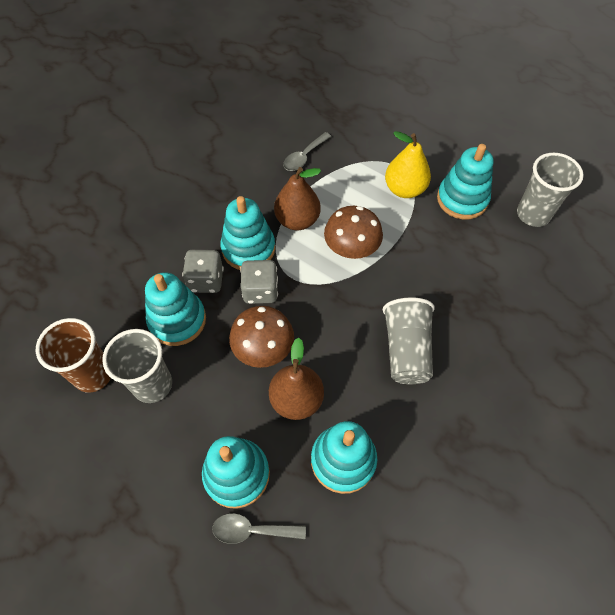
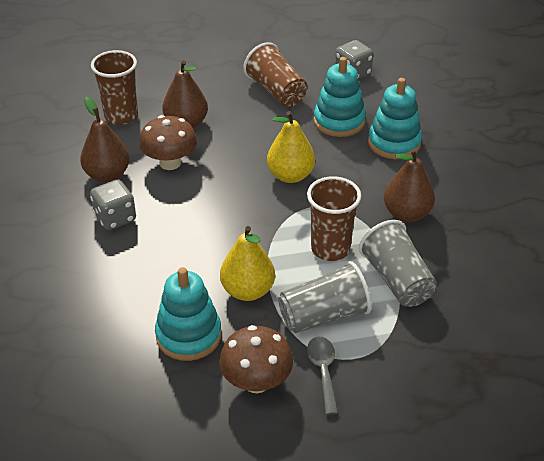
brown cup: 1 -> 3
brown pear: 2 -> 3
grey cup: 3 -> 2
grey spoon: 2 -> 1
turquoise stacking toy: 5 -> 3
yellow pear: 1 -> 2

